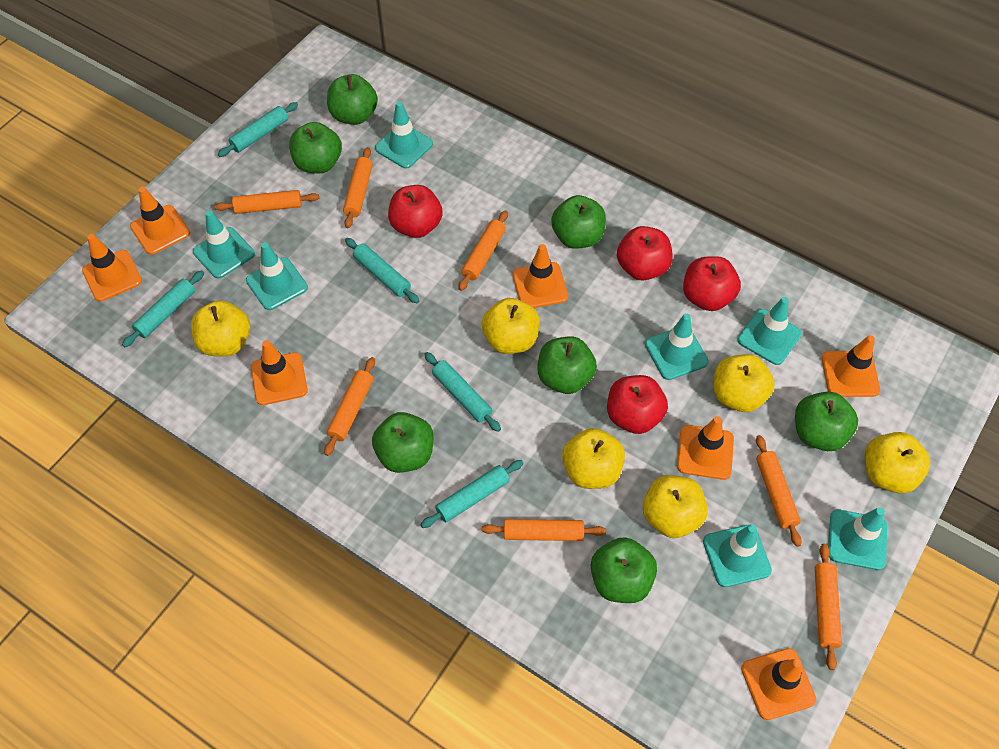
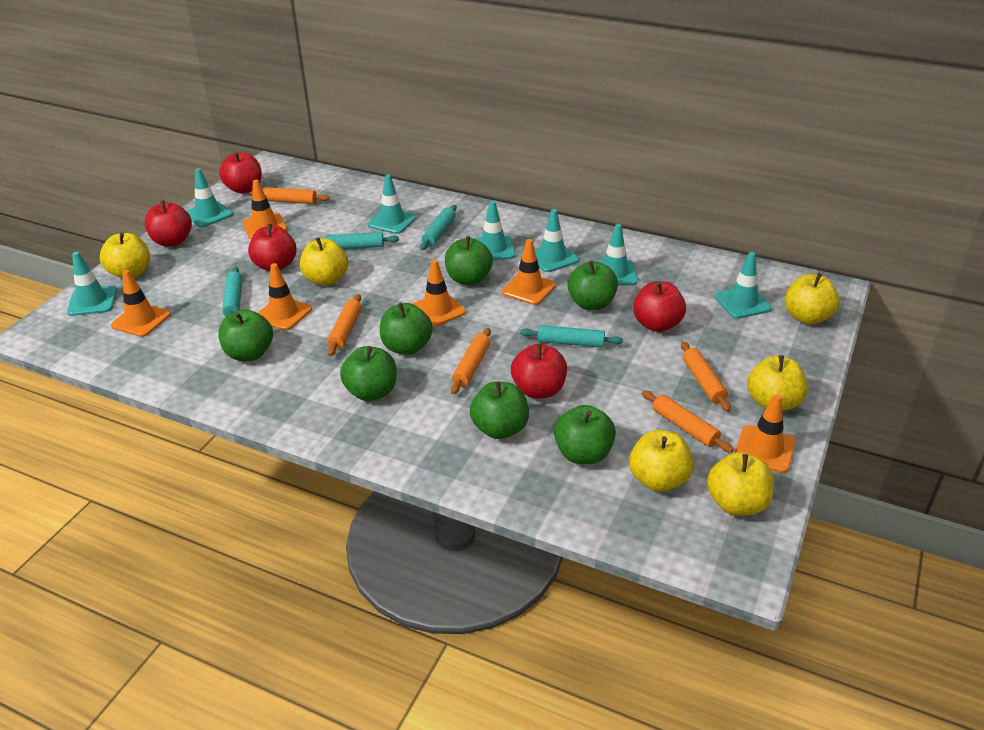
orange rolling pin: 7 -> 5
orange traffic cone: 7 -> 6
red apple: 4 -> 5
turquoise rolling pin: 5 -> 4

